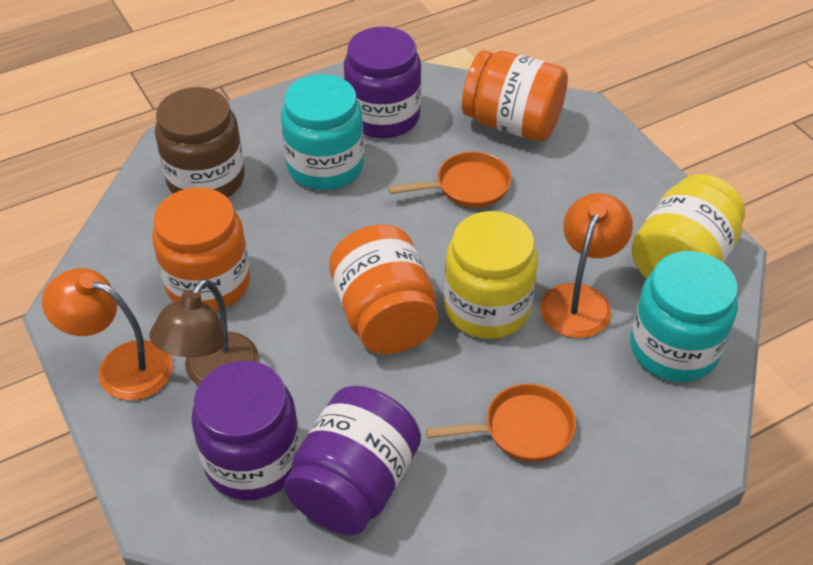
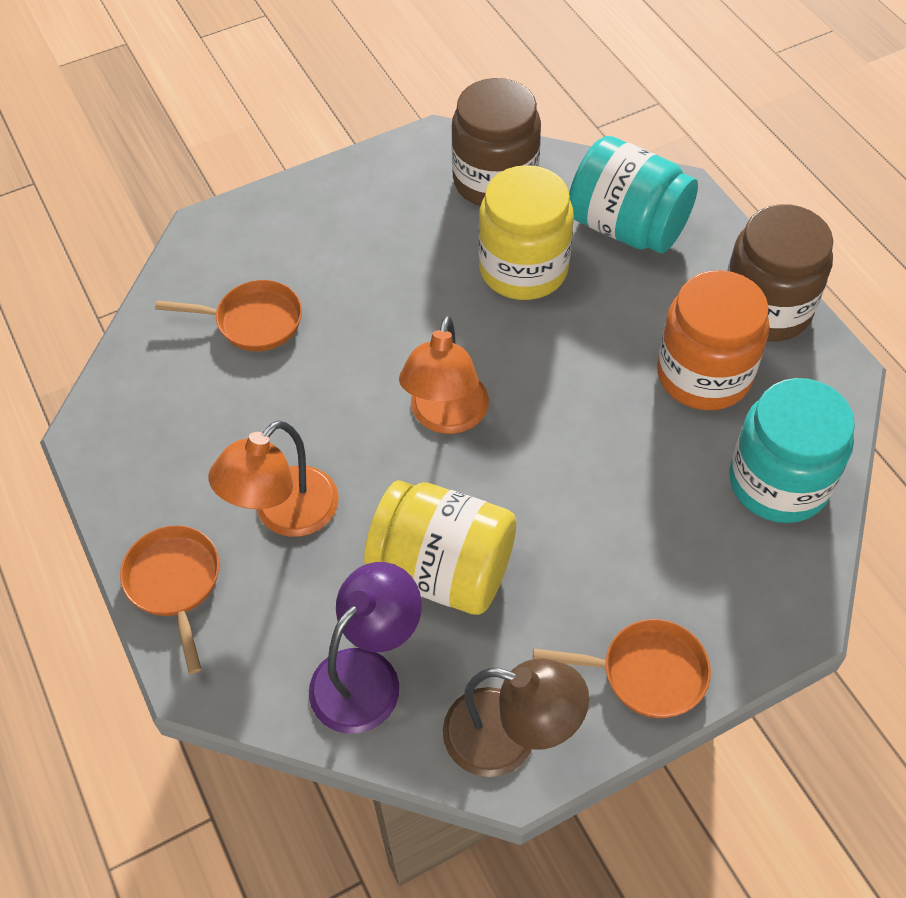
brown jar: 1 -> 2
orange jar: 3 -> 1
orange pan: 2 -> 3
purple jar: 3 -> 0
purple lamp: 0 -> 1

